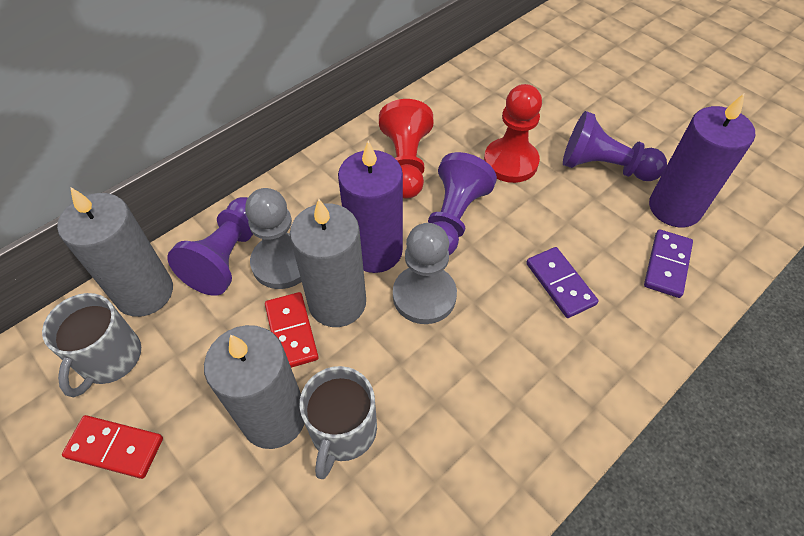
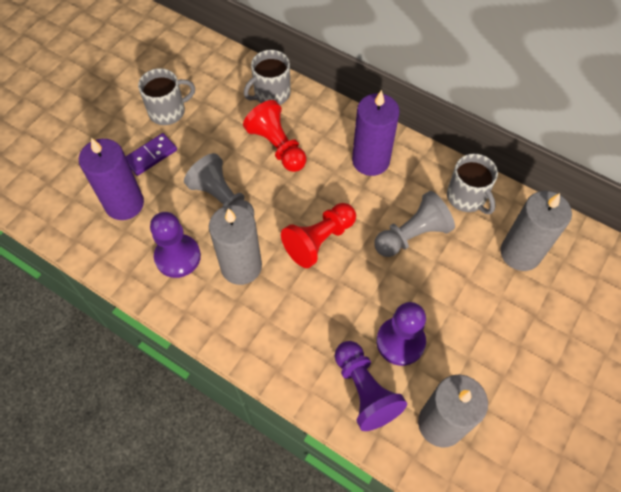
grey mug: 2 -> 3
purple domino: 2 -> 1
red domino: 2 -> 0

